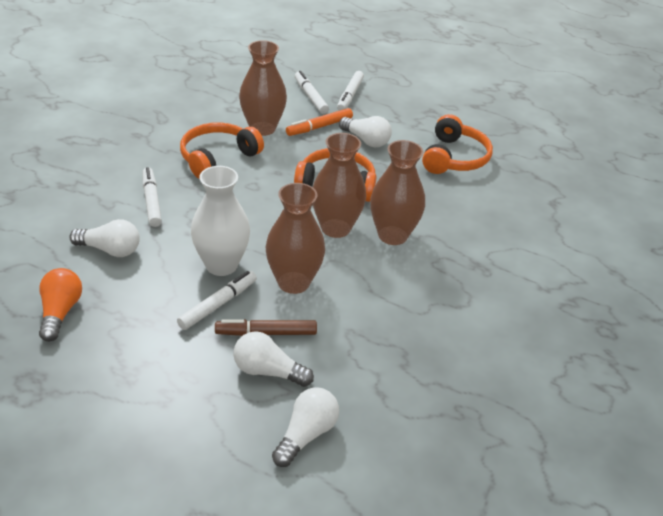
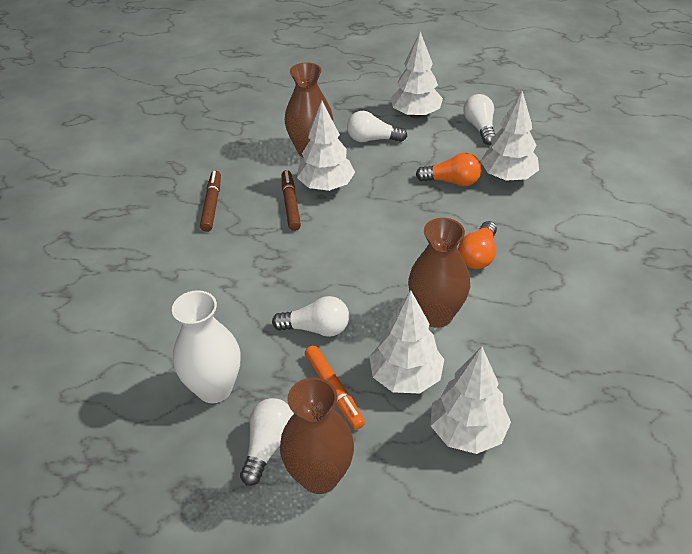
brown marker: 1 -> 2
brown vase: 4 -> 3
orange headphones: 3 -> 0
orange light bulb: 1 -> 2
white marker: 4 -> 0
white tree: 0 -> 5

